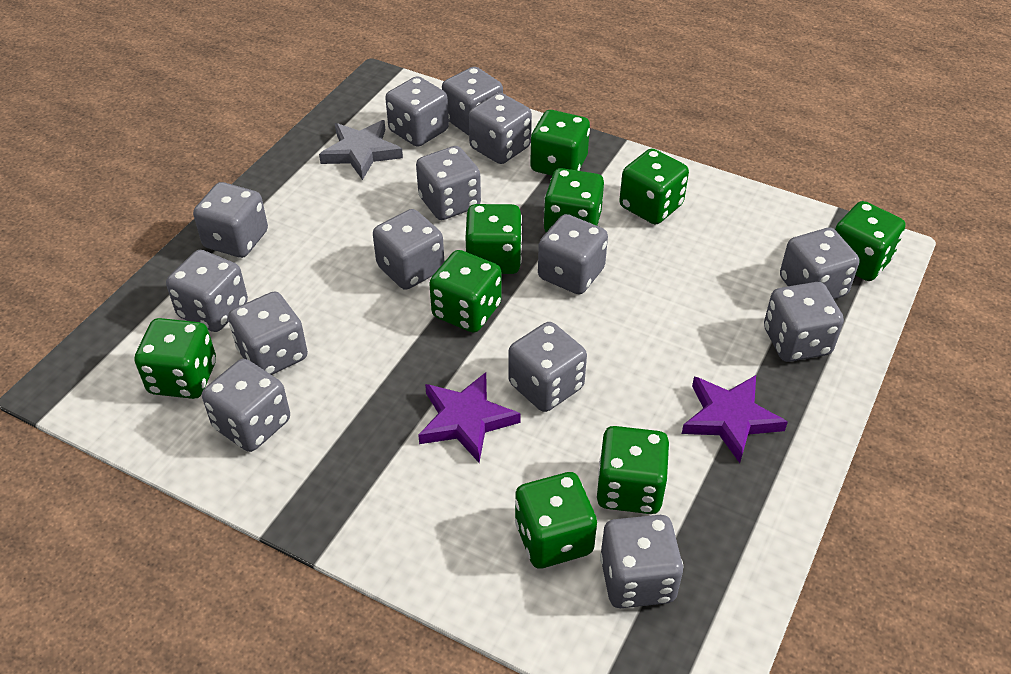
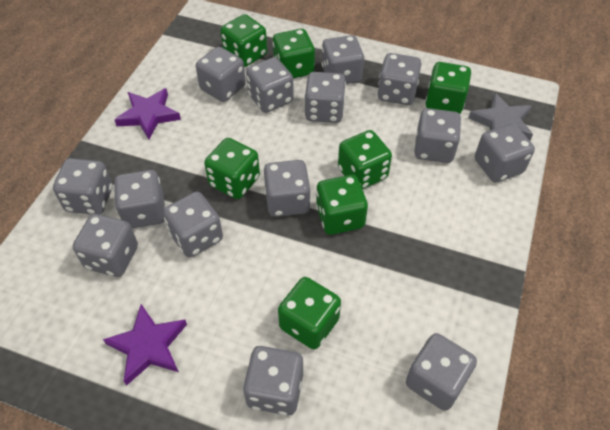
green dice: 9 -> 7

